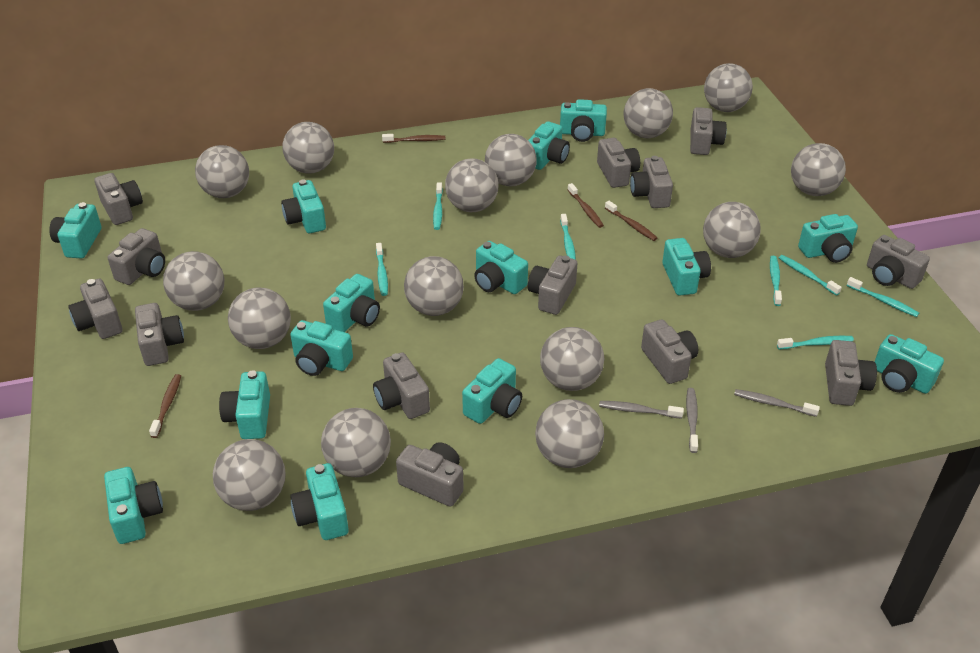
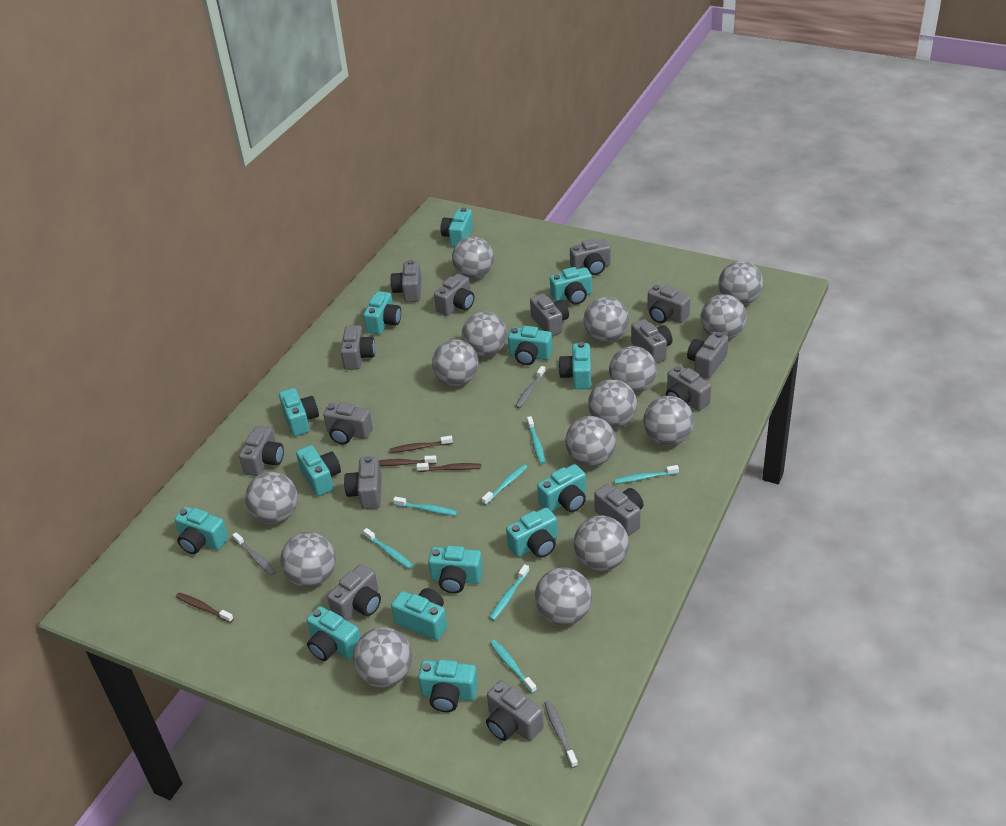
grey camera: 13 -> 15

